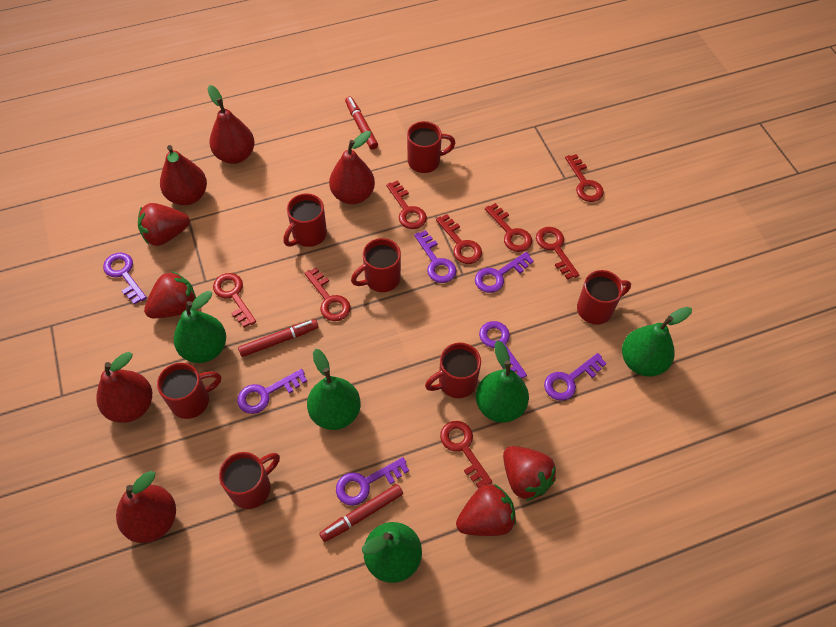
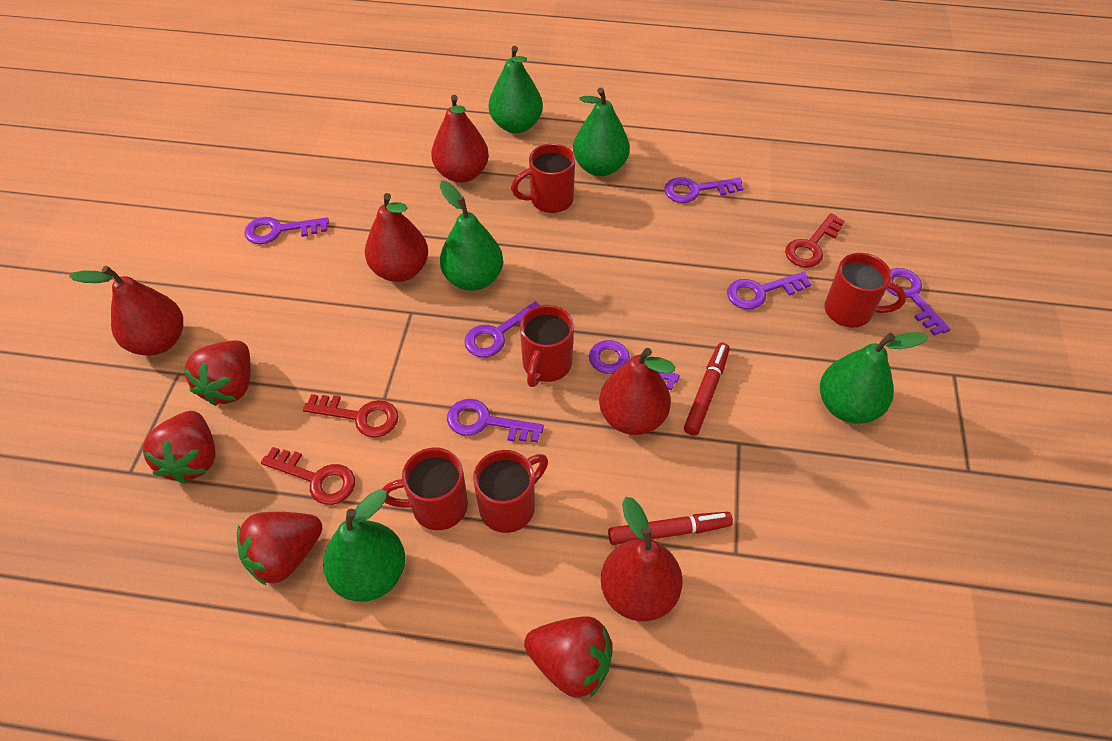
red key: 8 -> 3
red marker: 3 -> 2
red mug: 7 -> 5

